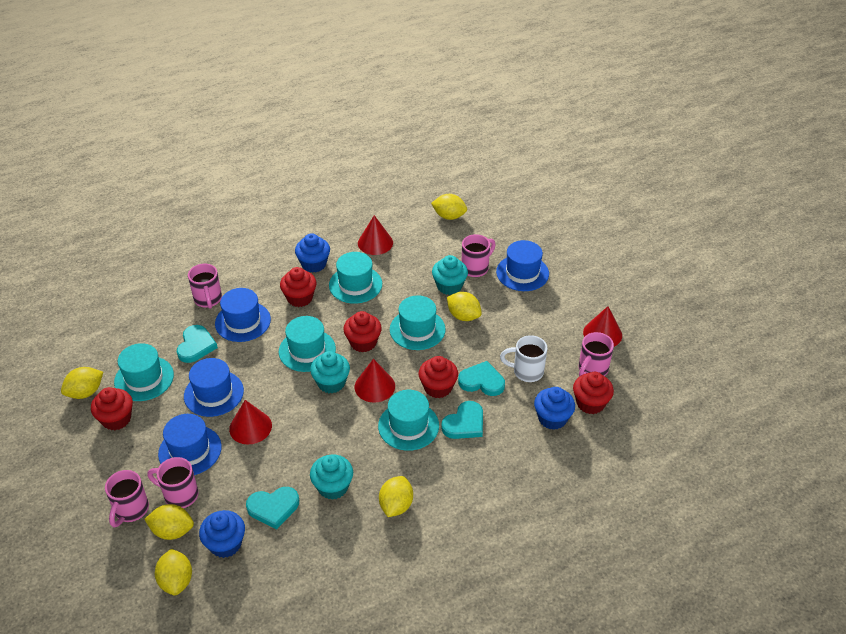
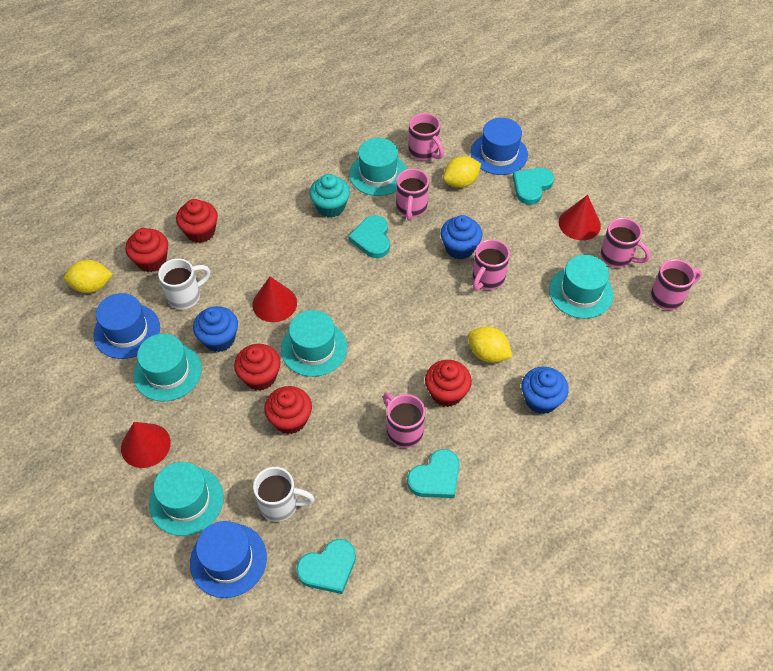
blue hat: 4 -> 3
pink mug: 5 -> 6
red cone: 4 -> 3
turquoise cupcake: 3 -> 1
white mug: 1 -> 2
yellow lemon: 6 -> 3

